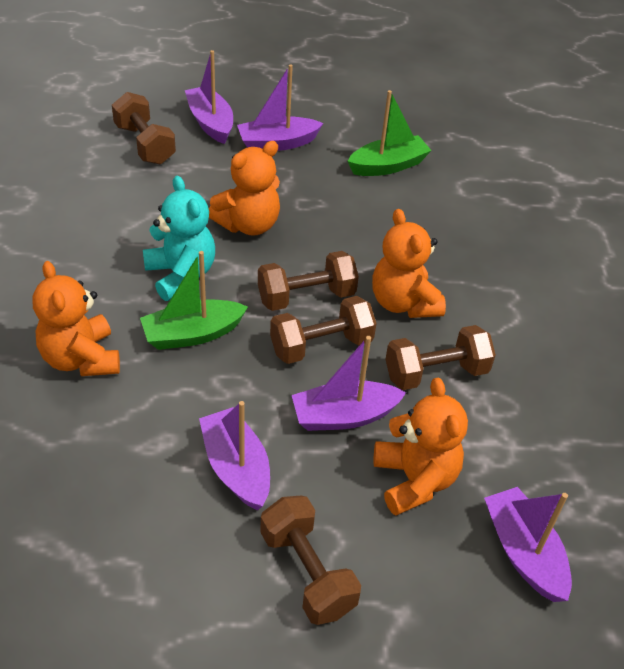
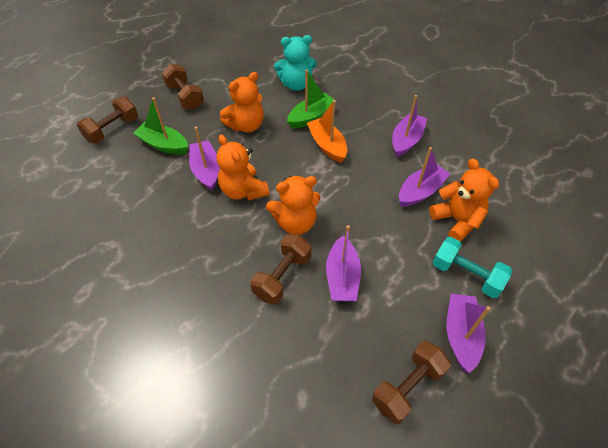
brown dumbbell: 5 -> 4
orange boat: 0 -> 1
turquoise dumbbell: 0 -> 1

